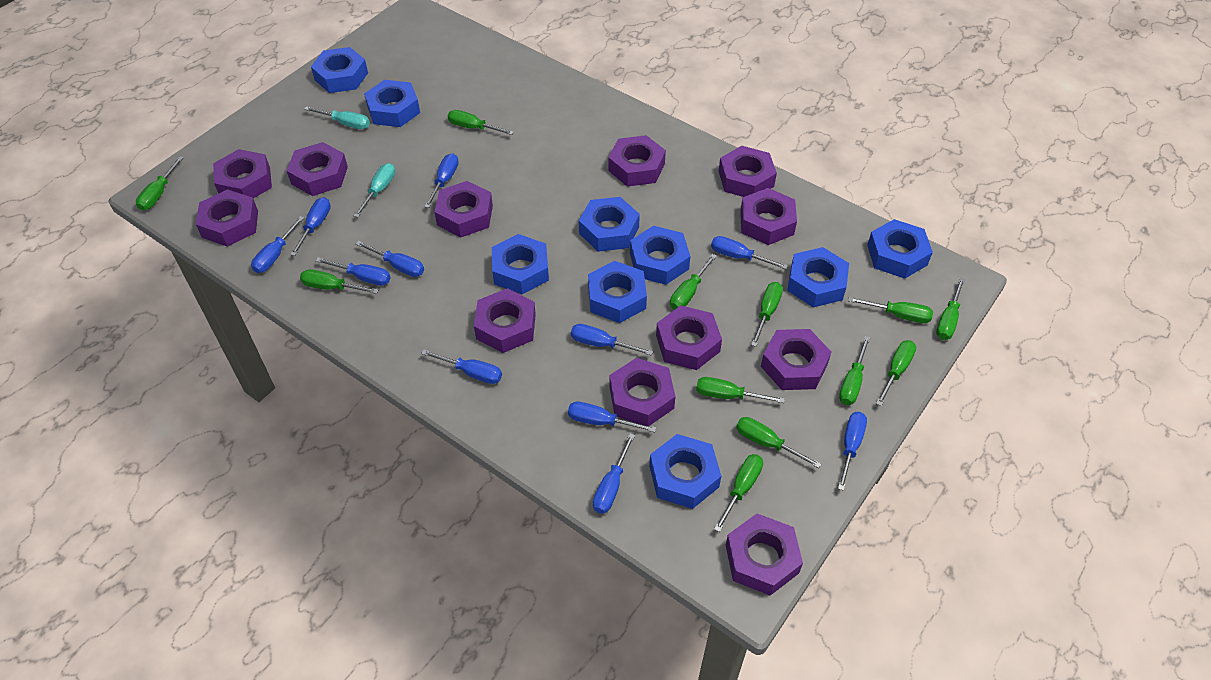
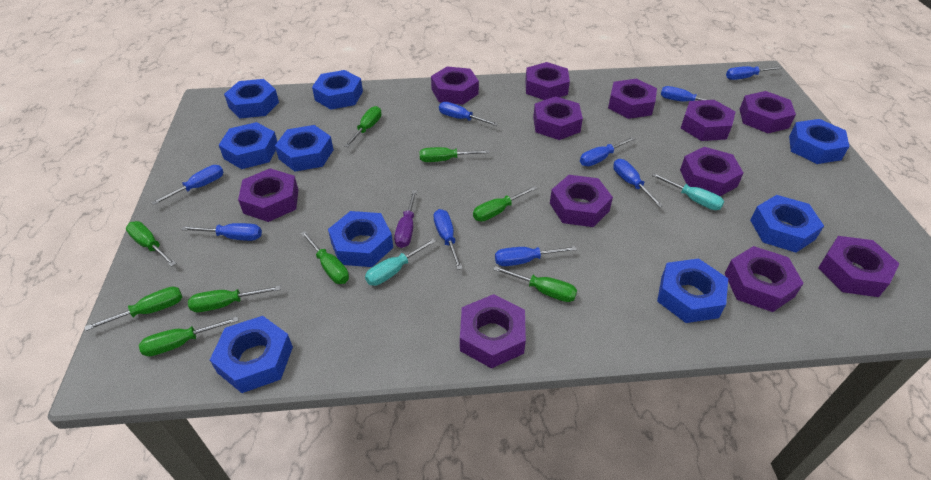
blue screwdriver: 11 -> 9
green screwdriver: 12 -> 9
purple screwdriver: 0 -> 1

